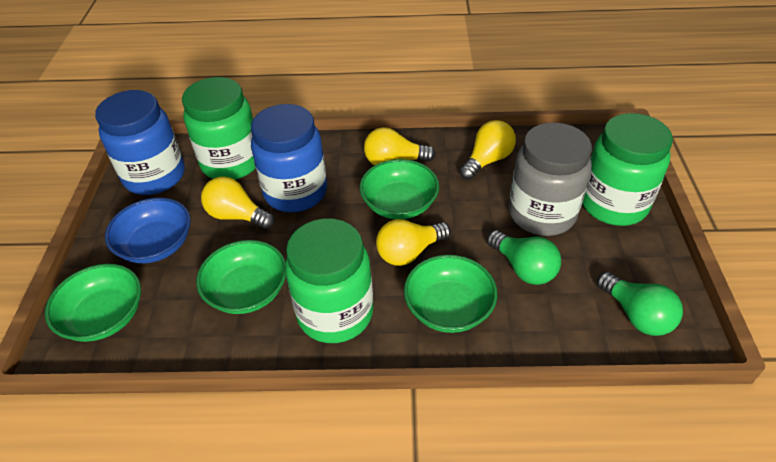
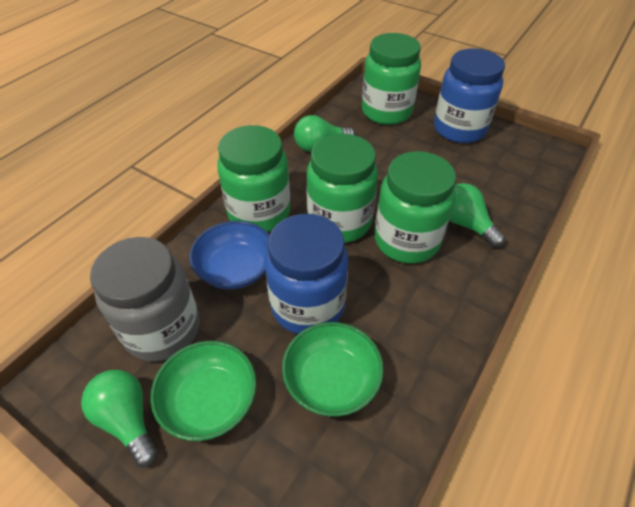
green bowl: 4 -> 2
green jar: 3 -> 4
green light bulb: 2 -> 3
yellow light bulb: 4 -> 0

